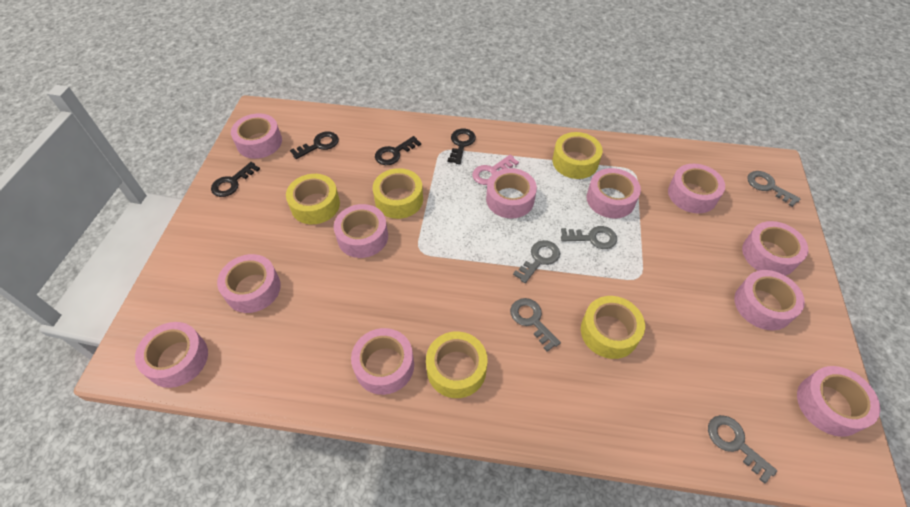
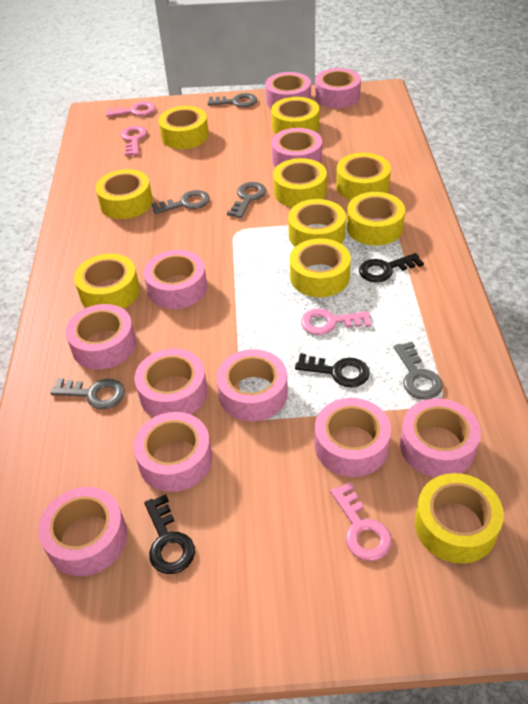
black key: 4 -> 3
pink key: 1 -> 4
yellow tape: 5 -> 10

